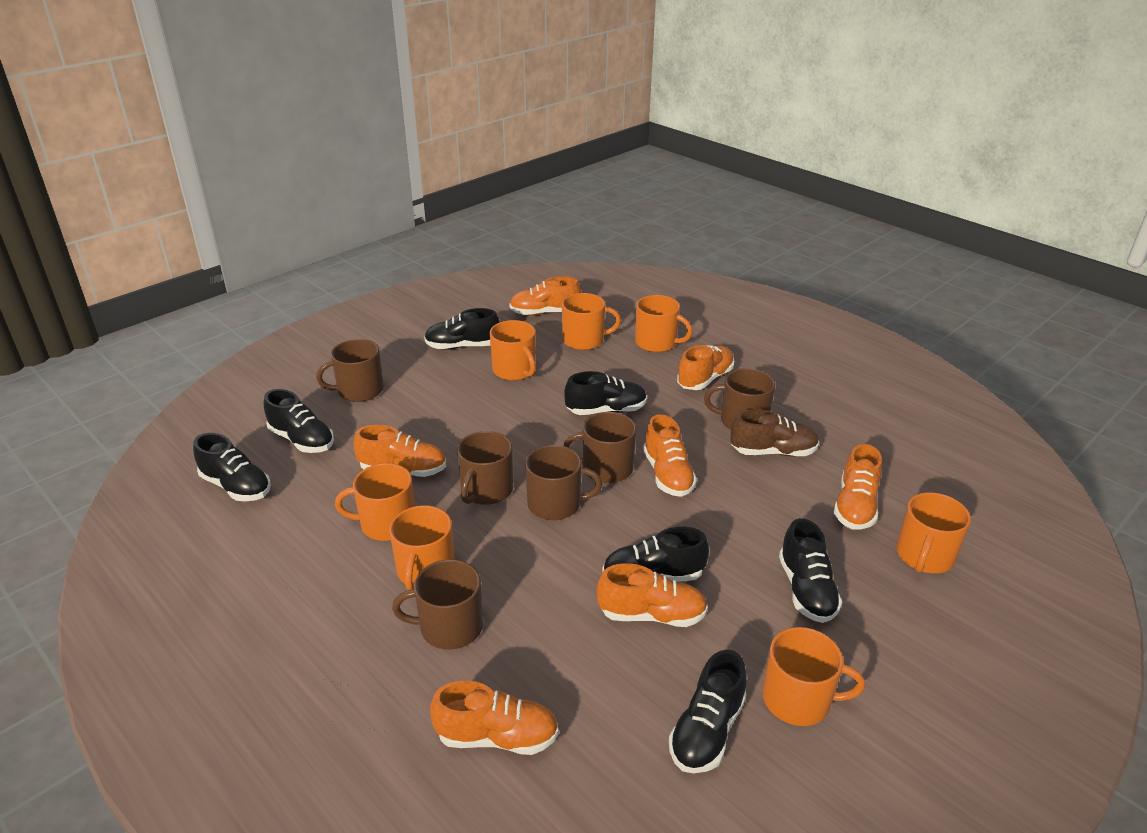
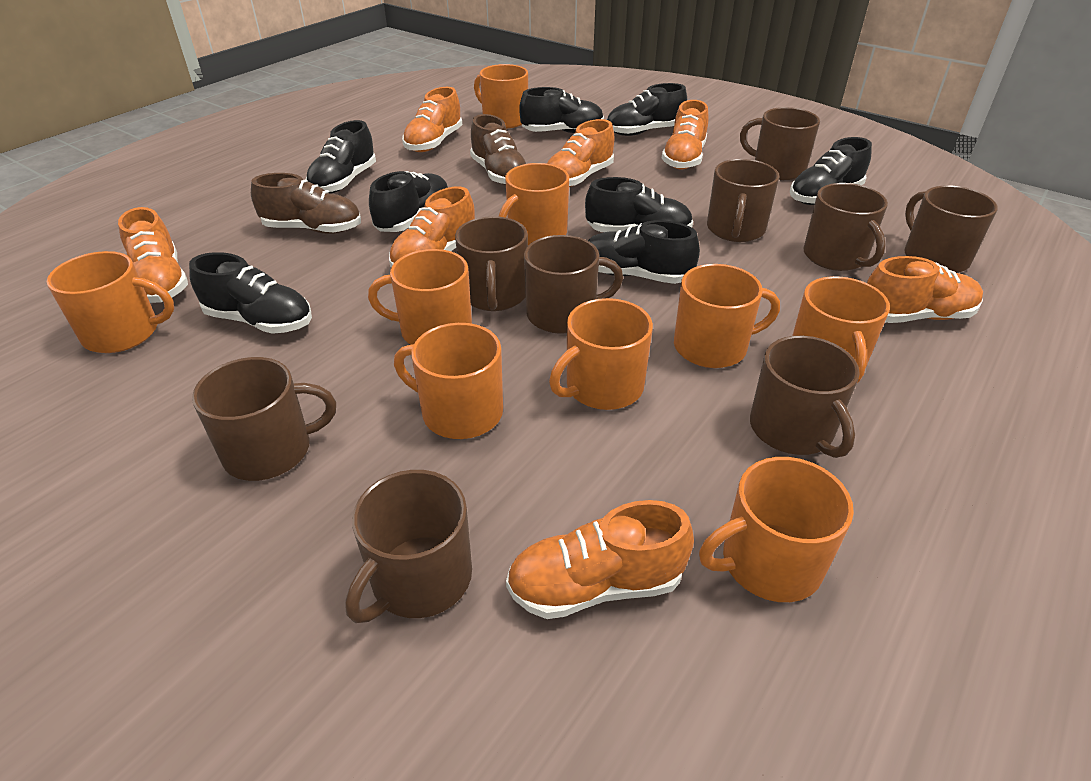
black shoe: 7 -> 8
brown mug: 6 -> 9
brown shoe: 1 -> 2
orange mug: 7 -> 9

